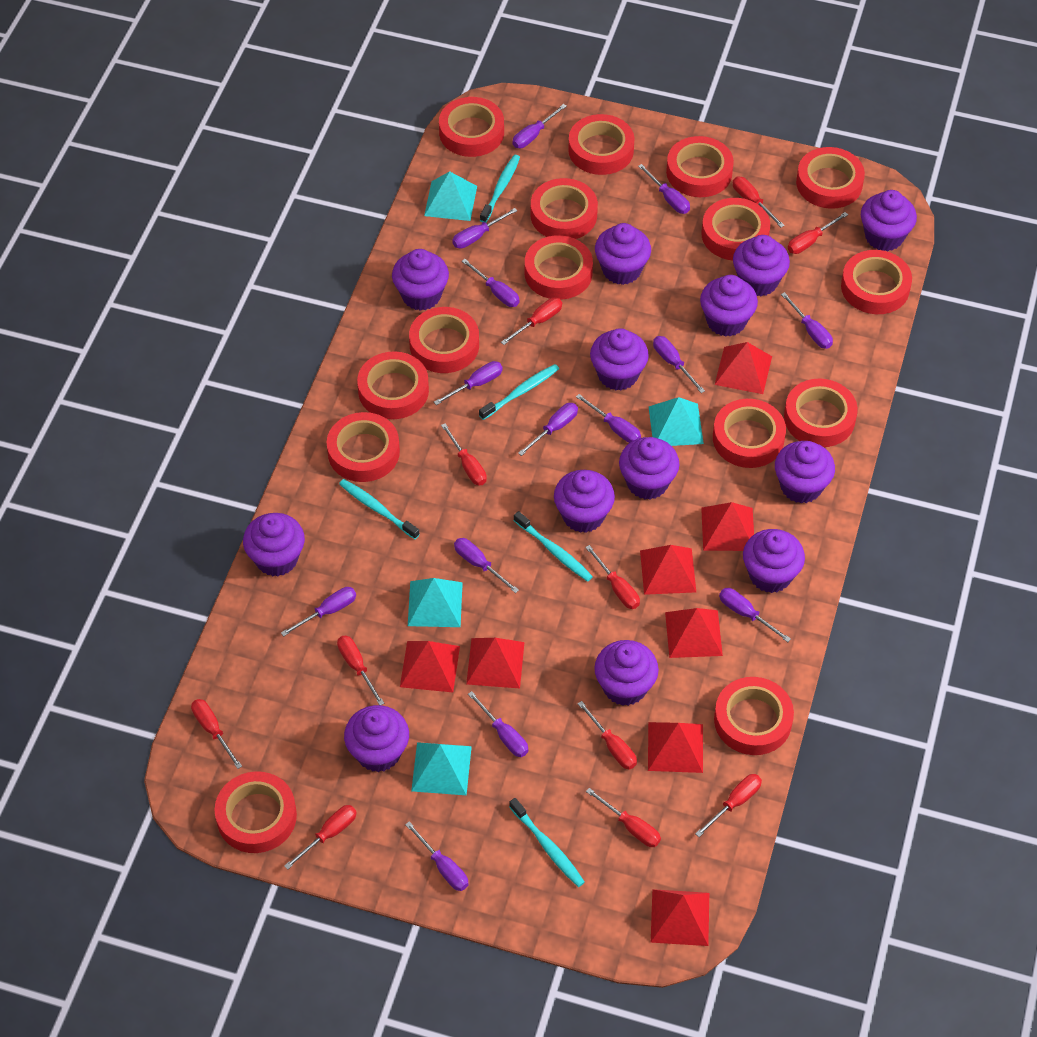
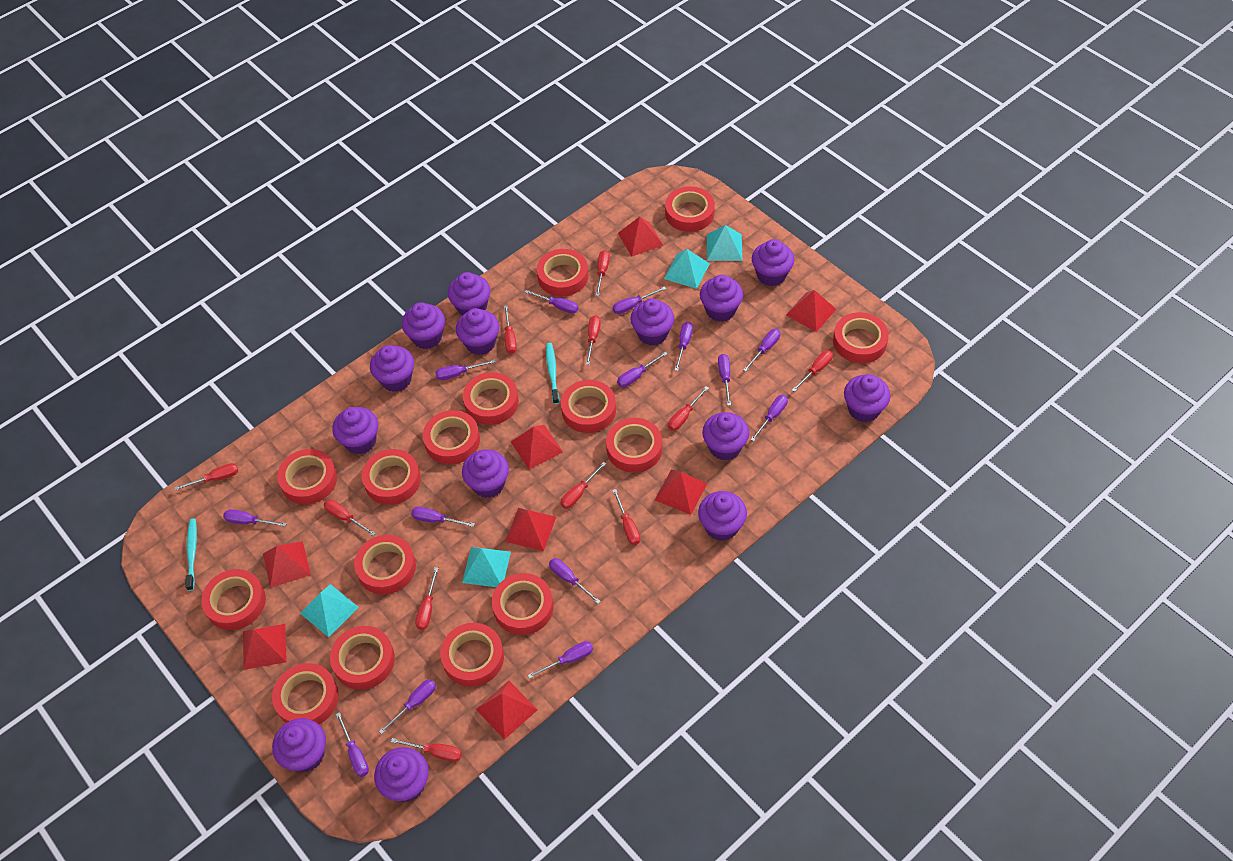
purple cupcake: 13 -> 14
turquoise toothbrush: 5 -> 2

